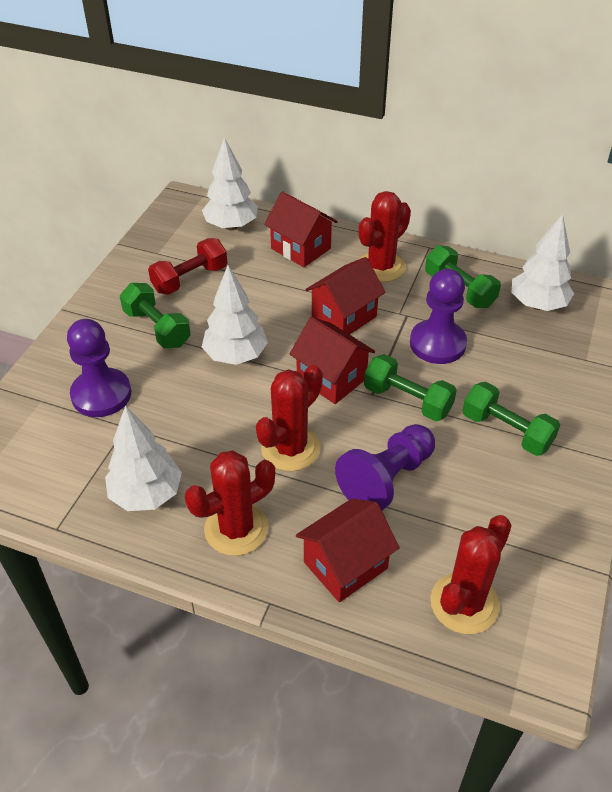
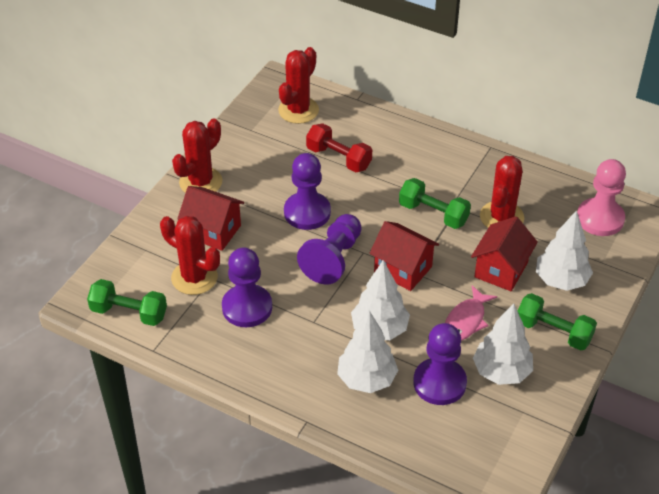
green dumbbell: 4 -> 3
pink fish: 0 -> 1
pink pawn: 0 -> 1
purple pawn: 3 -> 4
red house: 4 -> 3

